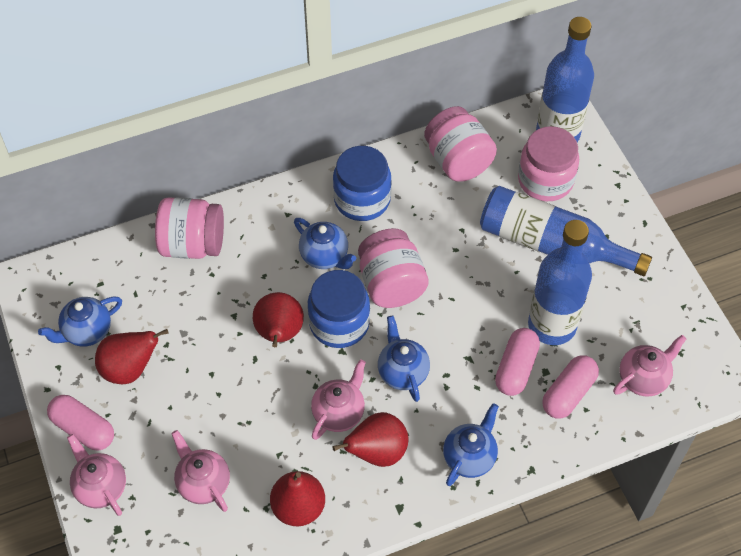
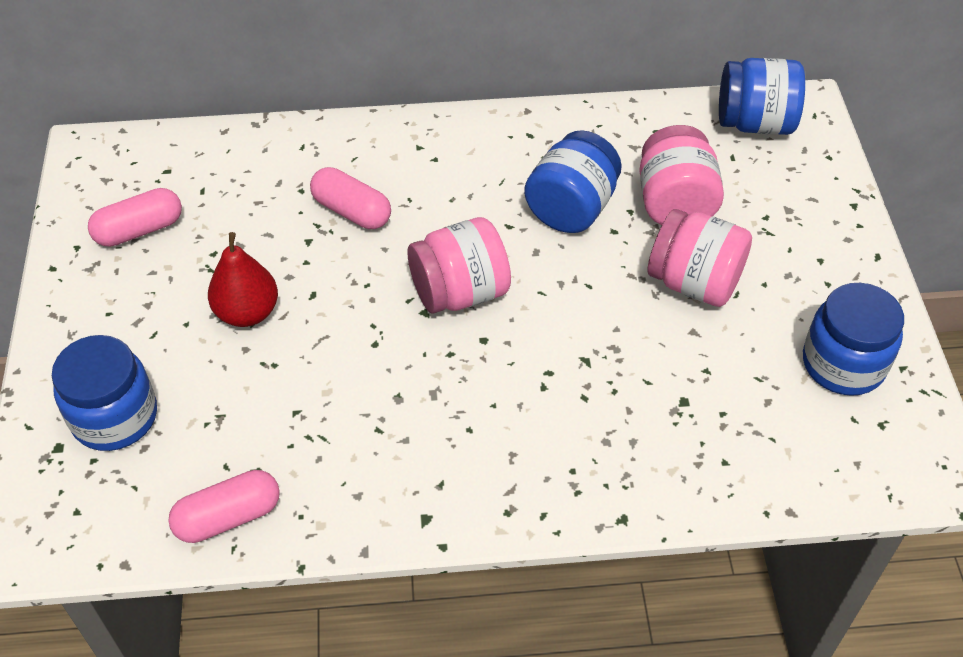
blue bottle: 3 -> 0
blue jar: 2 -> 4
blue teapot: 4 -> 0
pink jar: 4 -> 3
pink teapot: 4 -> 0
red pear: 4 -> 1

